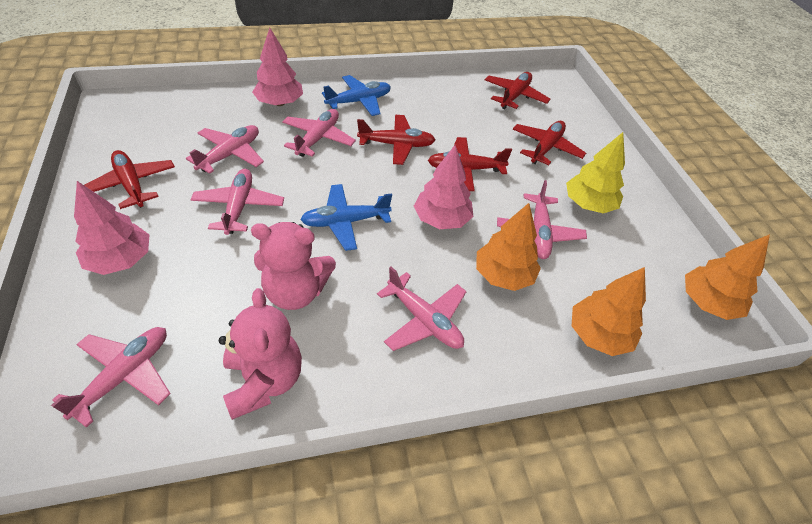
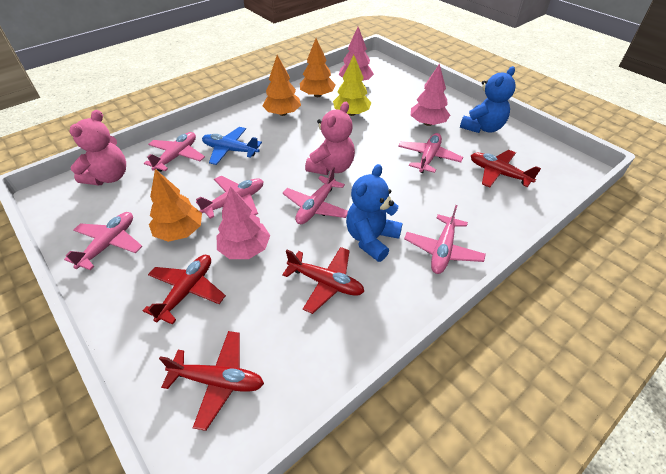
blue plane: 2 -> 1
blue teddy bear: 0 -> 2
red plane: 5 -> 4

